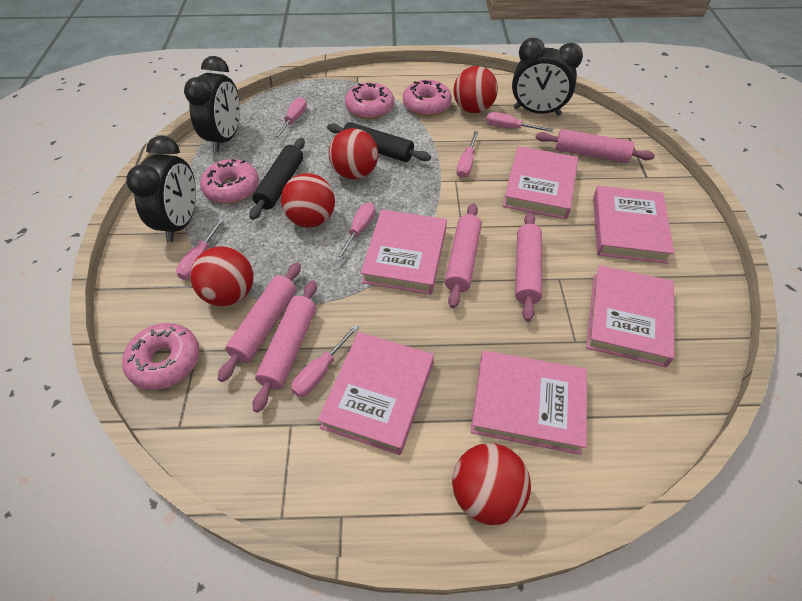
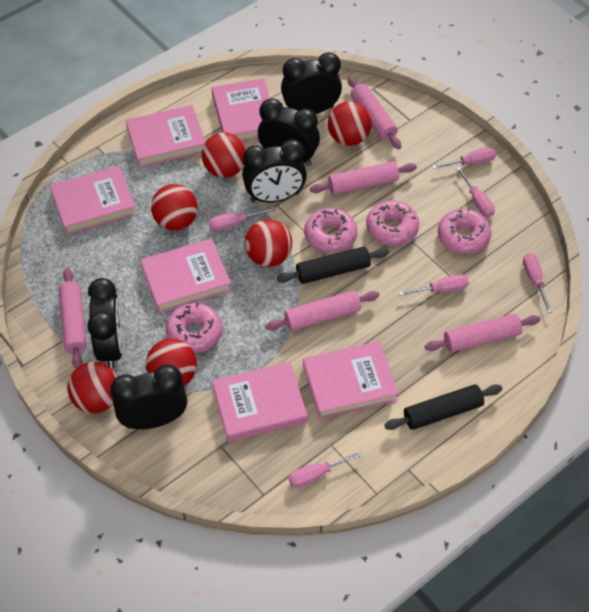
black clock: 3 -> 5
red ball: 5 -> 6

